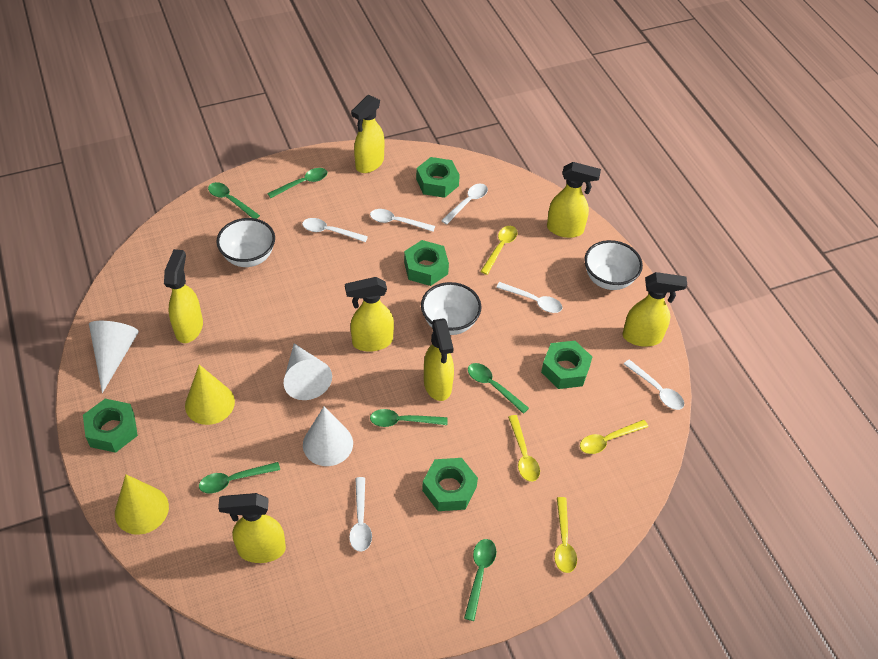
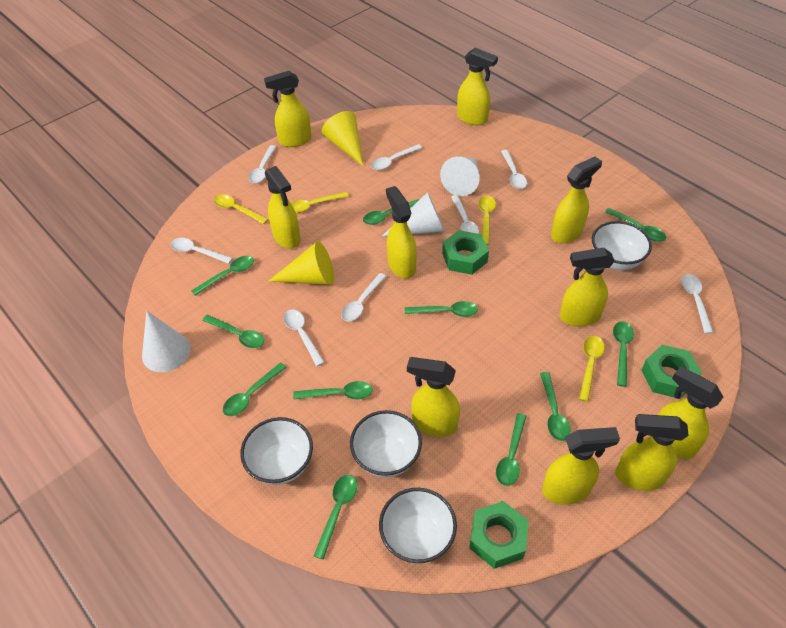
green nut: 5 -> 3
green spoon: 6 -> 11
white bowl: 3 -> 4
white spoon: 6 -> 8
yellow spray bottle: 7 -> 10

